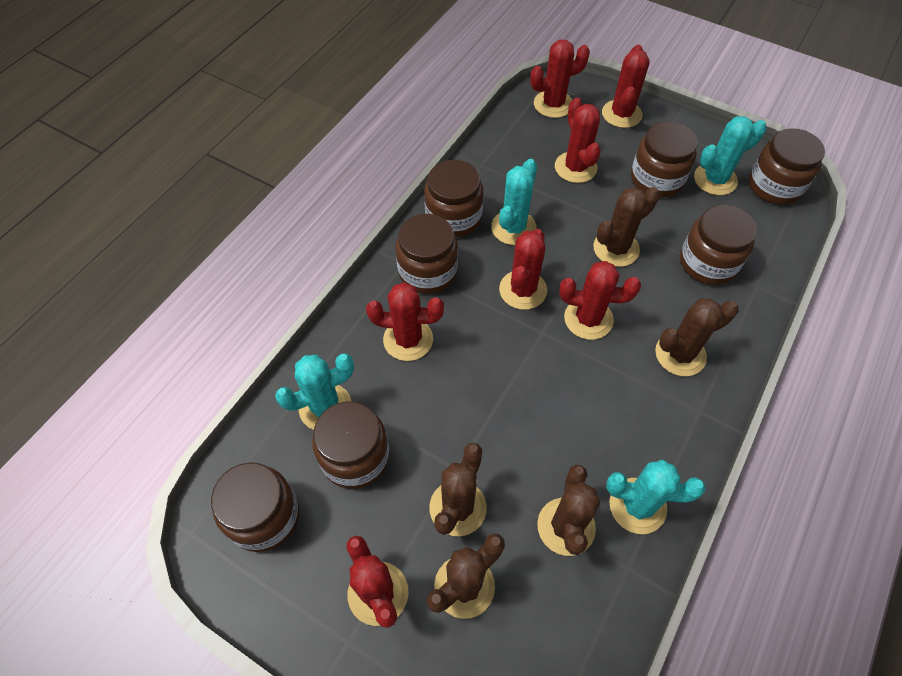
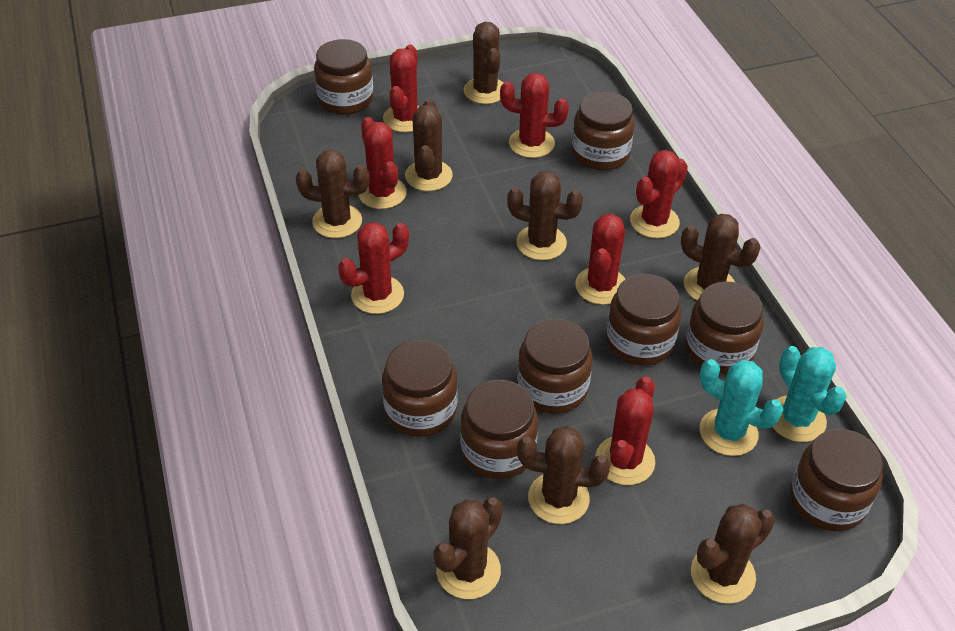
brown cactus: 5 -> 8
brown jar: 7 -> 8
turquoise cactus: 4 -> 2

